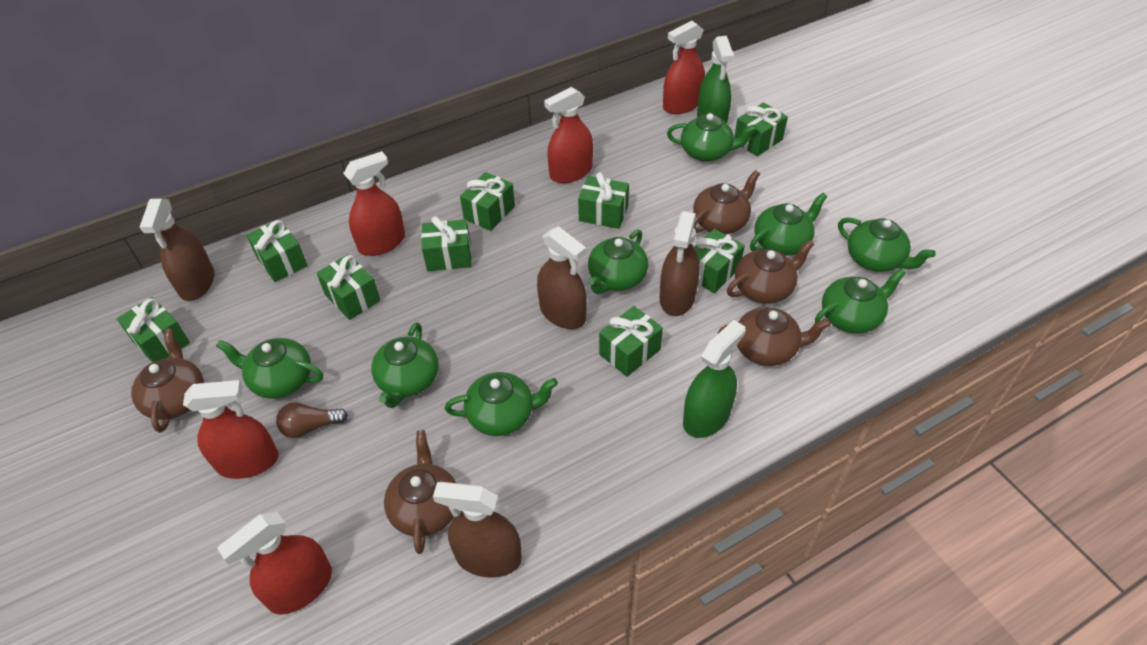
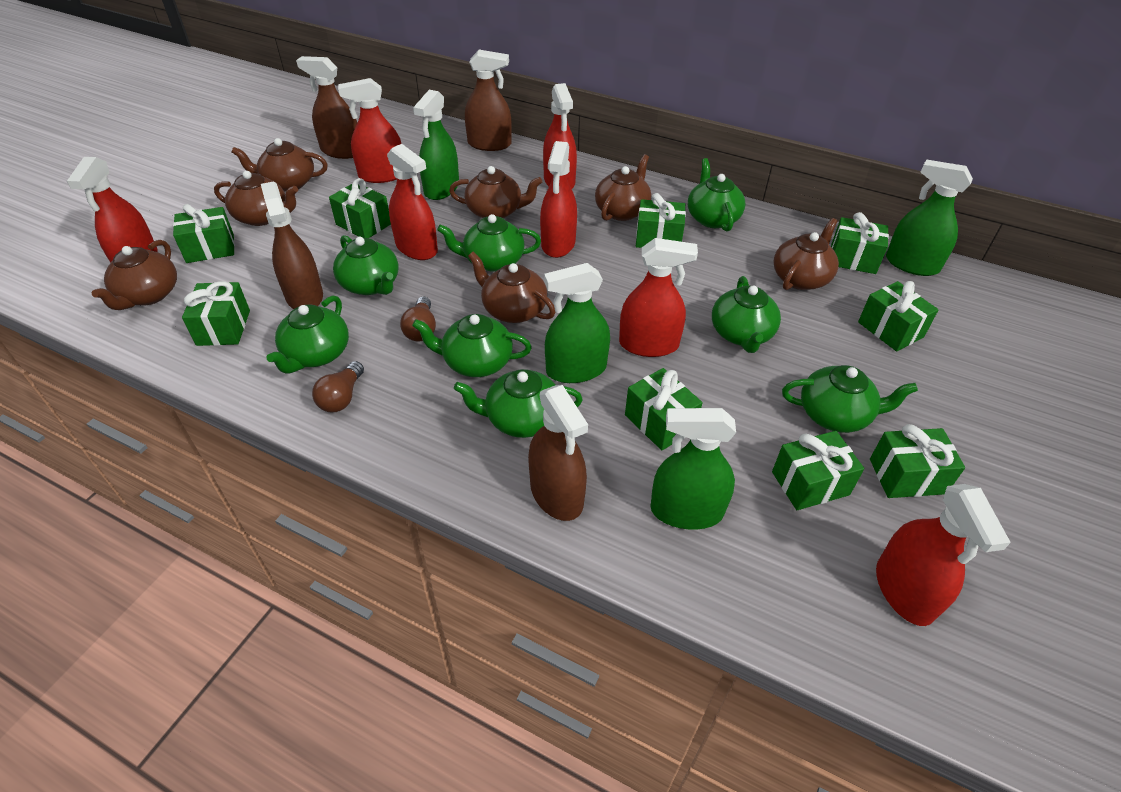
brown light bulb: 1 -> 2
brown teapot: 5 -> 7
green spray bottle: 2 -> 4
red spray bottle: 5 -> 7

